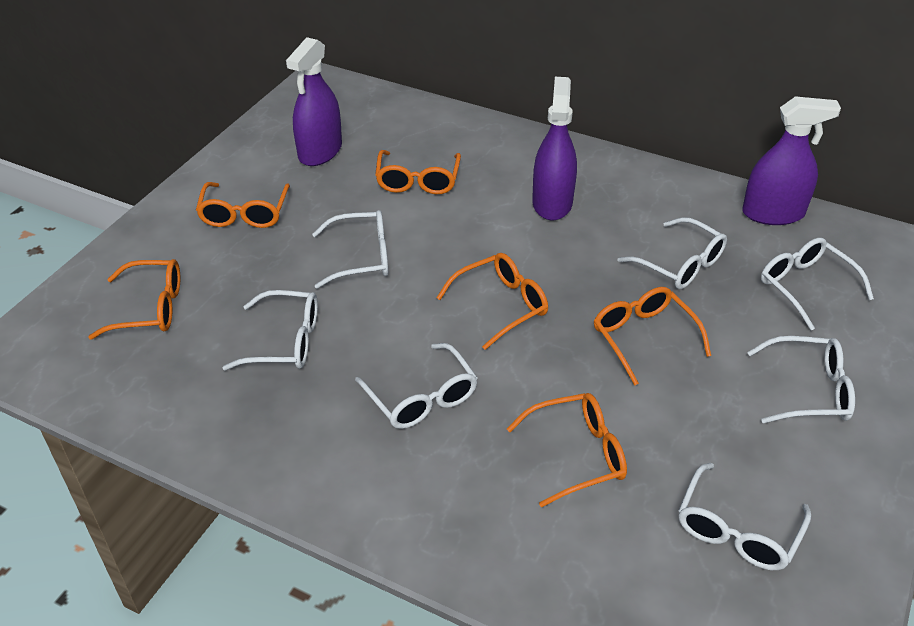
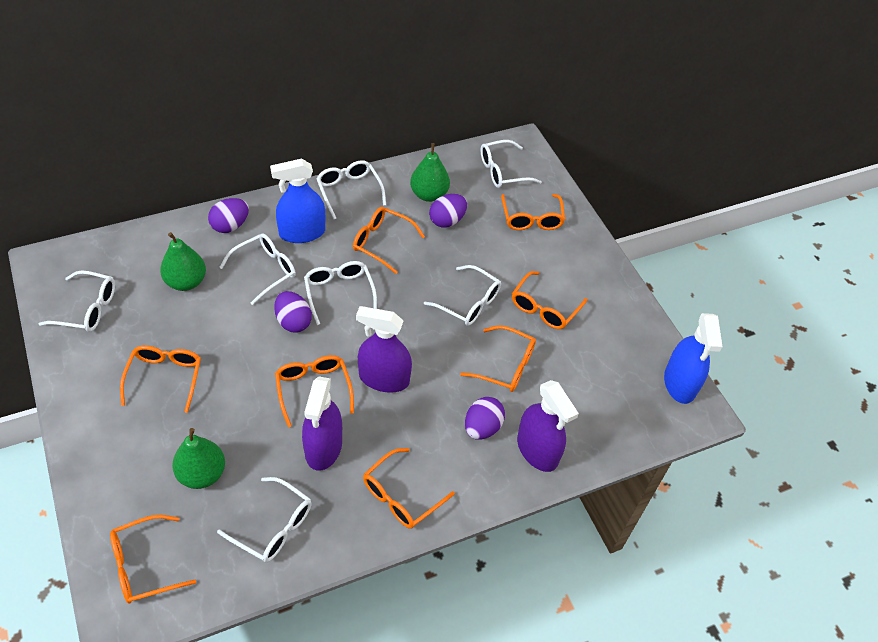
blue spray bottle: 0 -> 2
green pear: 0 -> 3
orange glasses: 6 -> 8
purple egg: 0 -> 4

